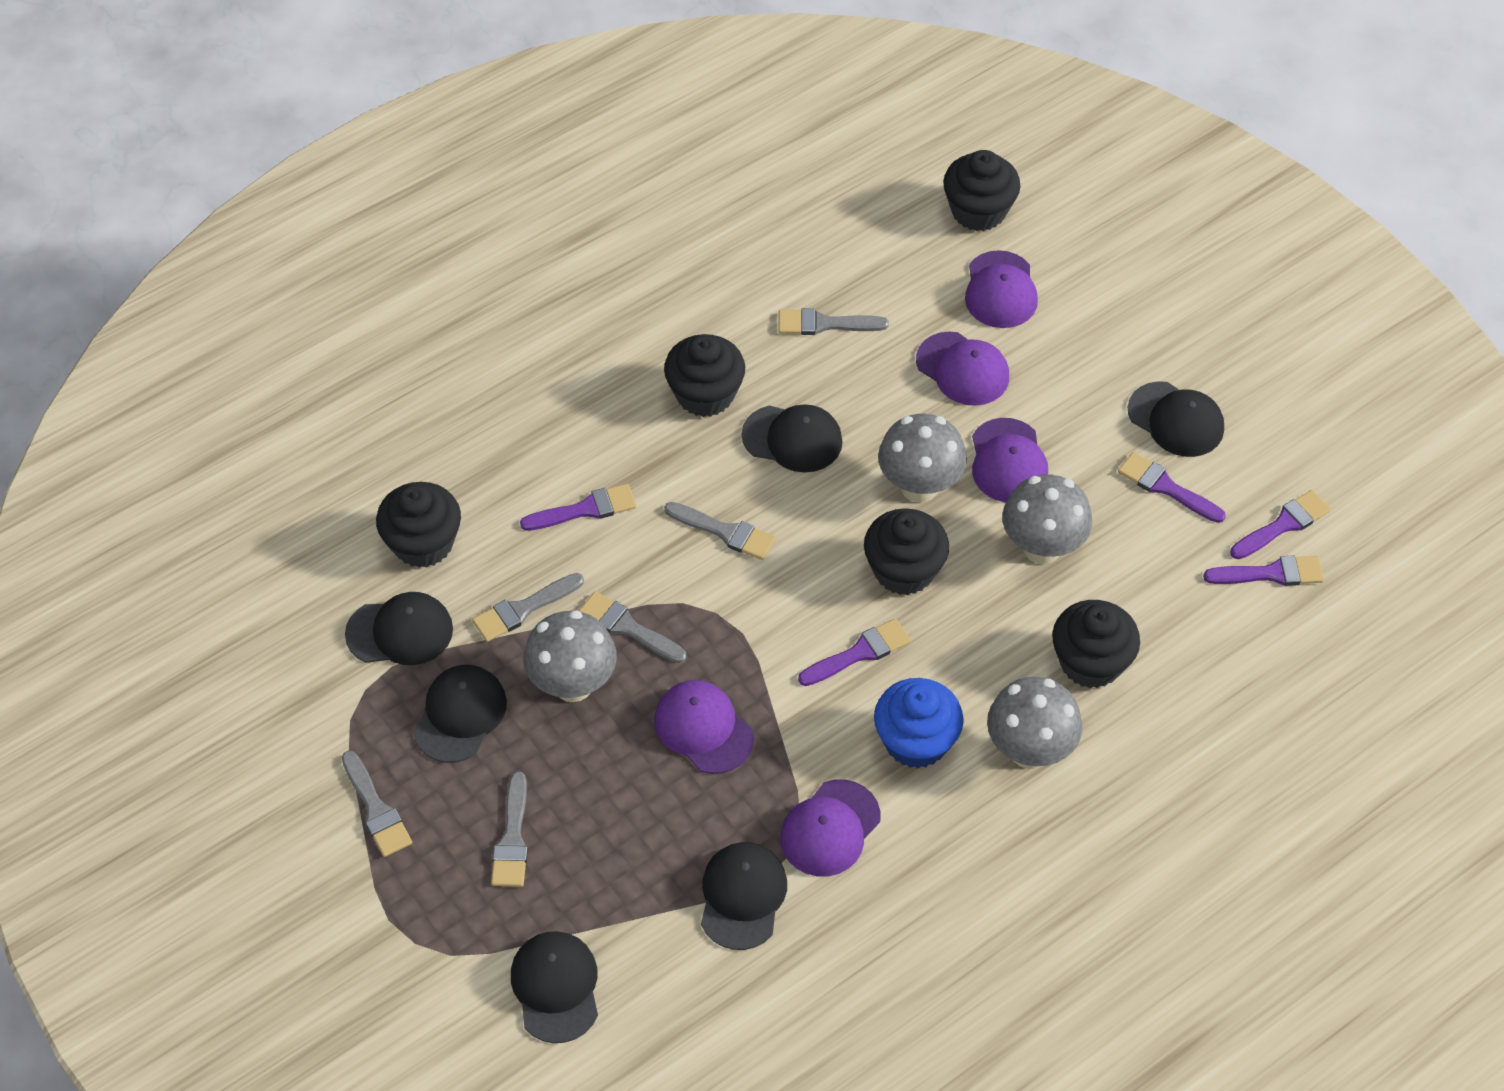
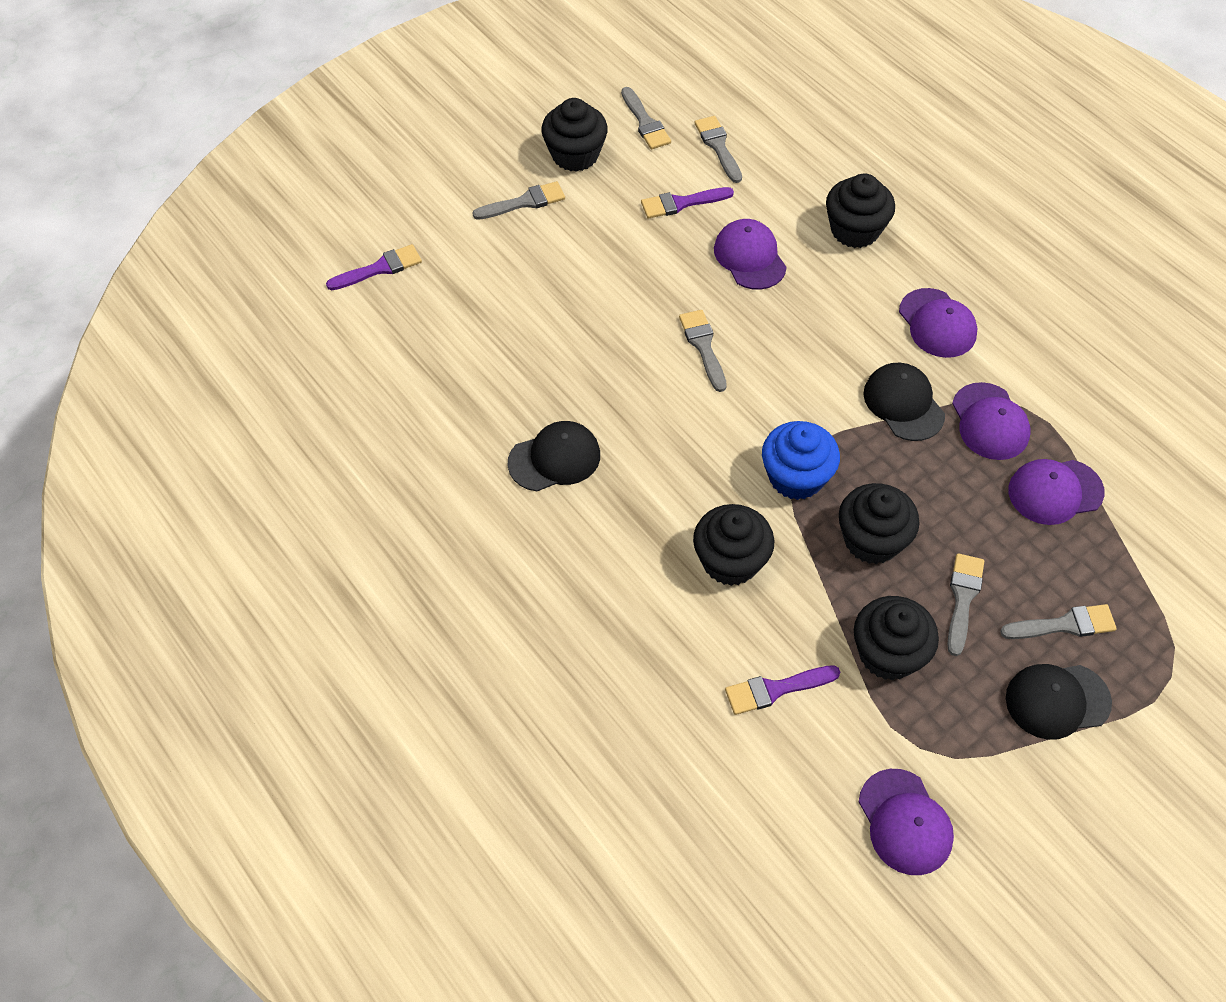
black cap: 6 -> 3
grey mushroom: 4 -> 0
purple brush: 5 -> 3

